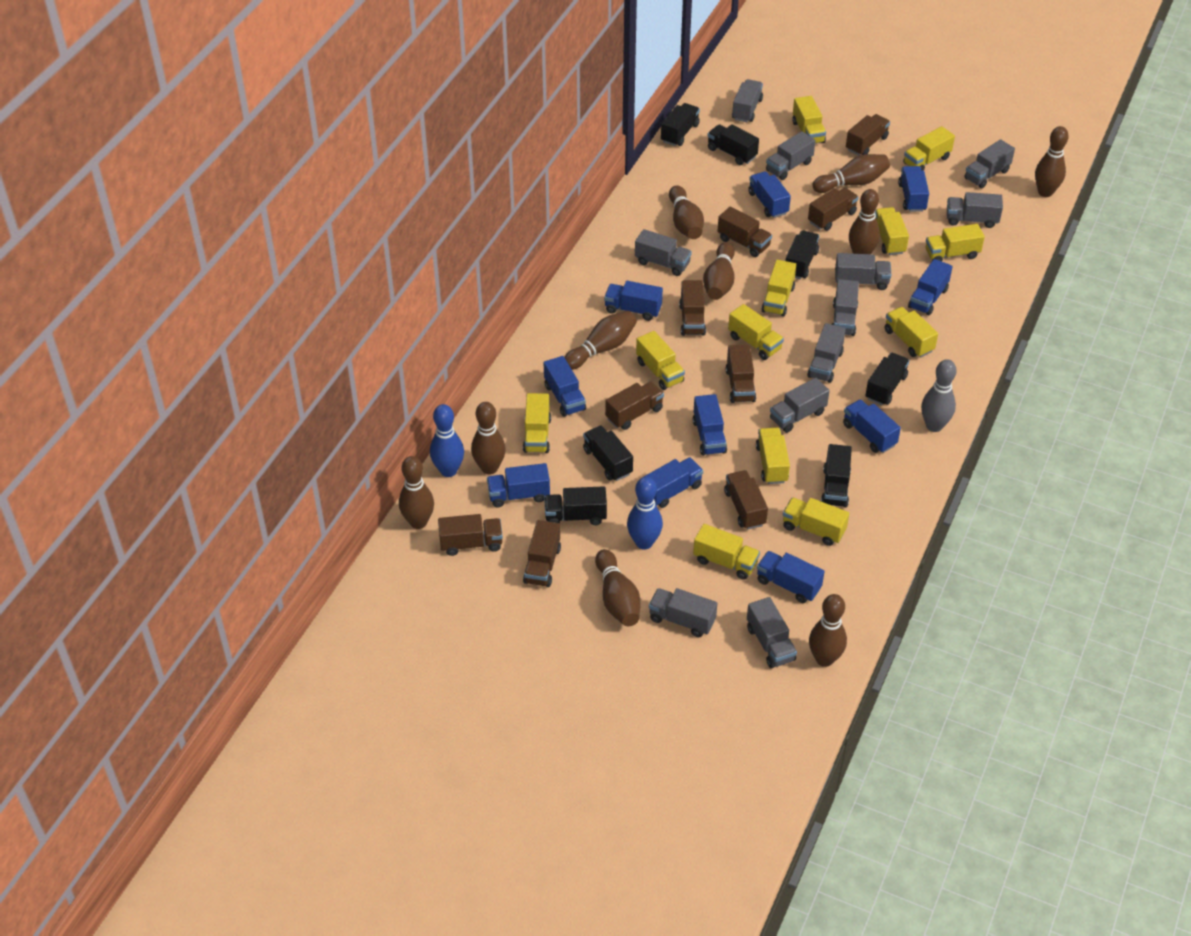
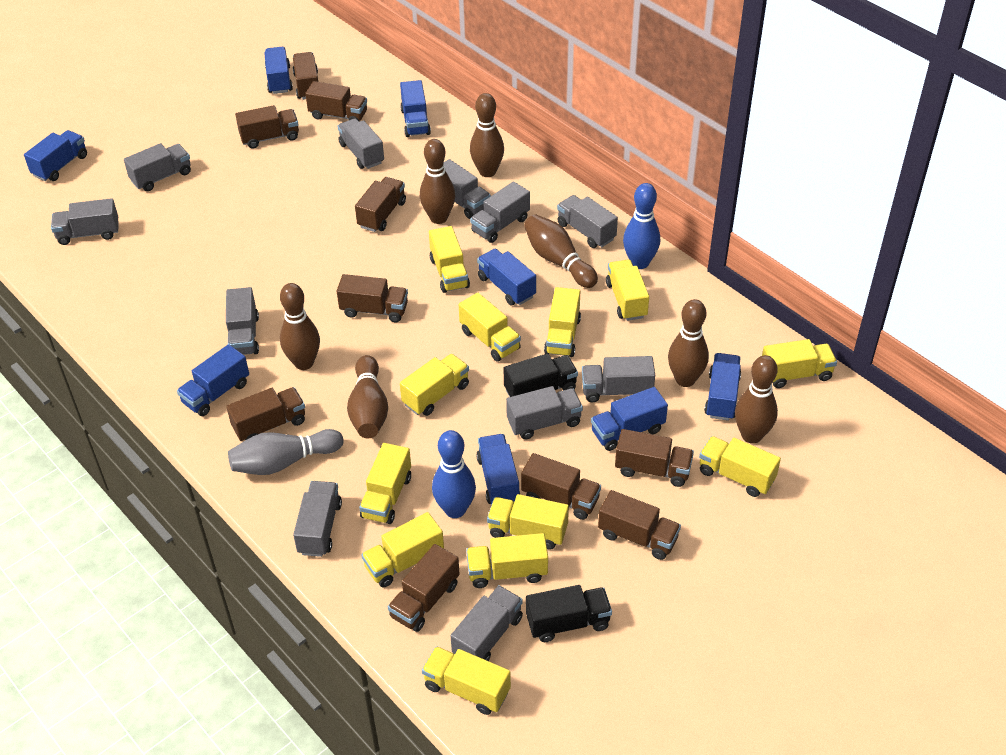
black truck: 7 -> 2
blue truck: 10 -> 8
brown bowling pin: 10 -> 7
brown truck: 9 -> 10

